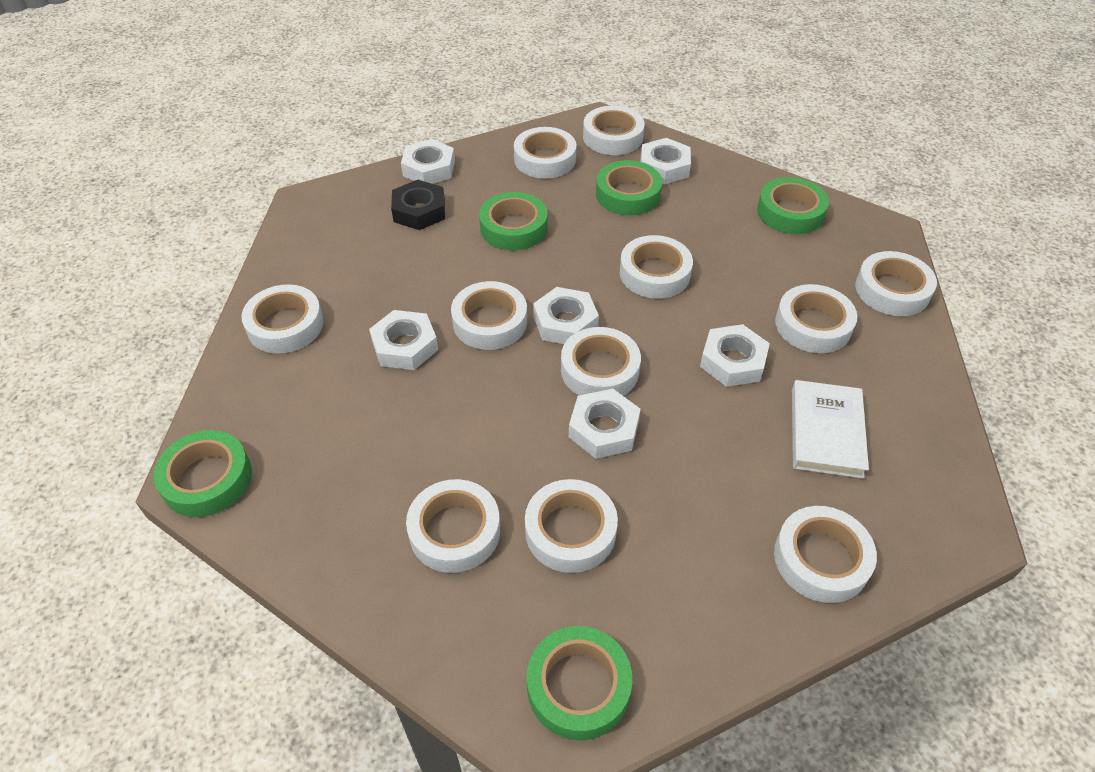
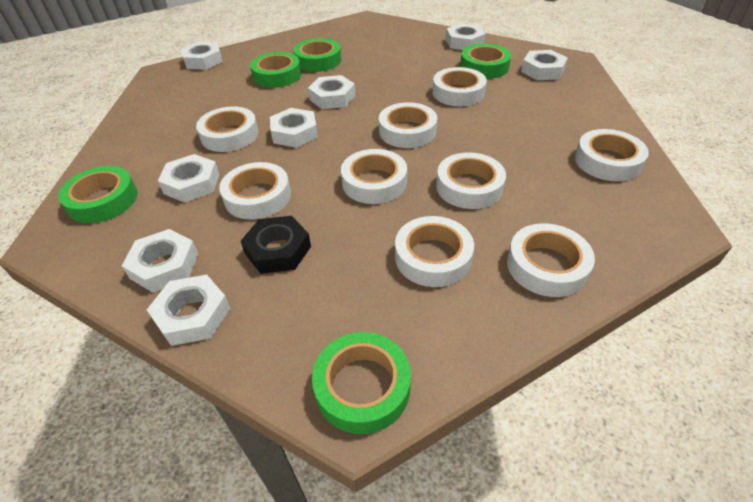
white book: 1 -> 0
white nut: 6 -> 8
white tape: 11 -> 9

